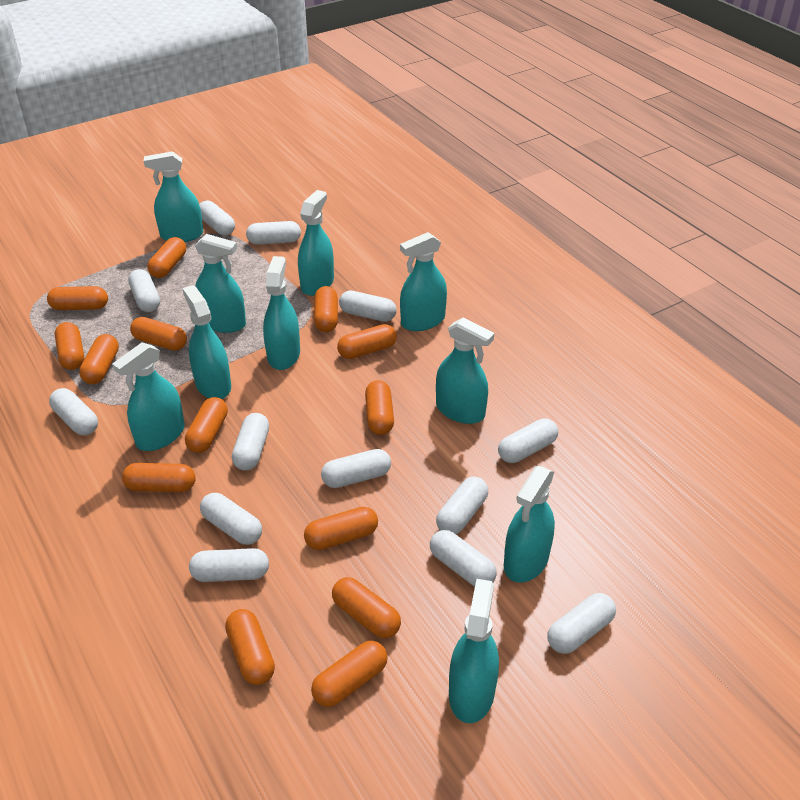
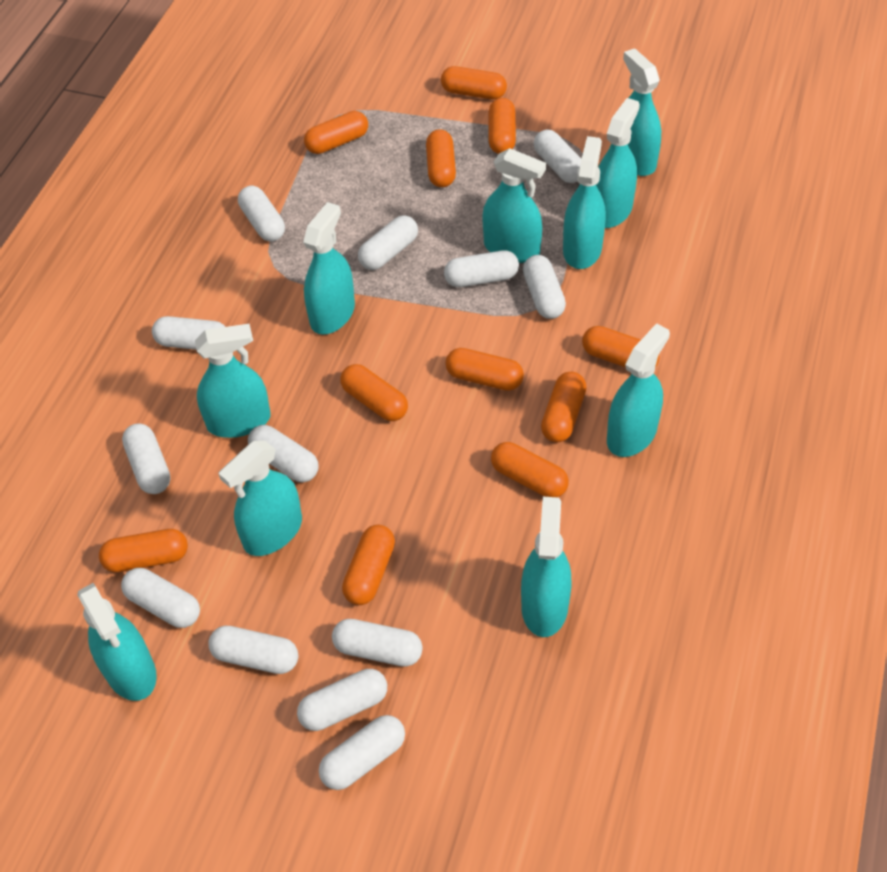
orange capsule: 14 -> 11

